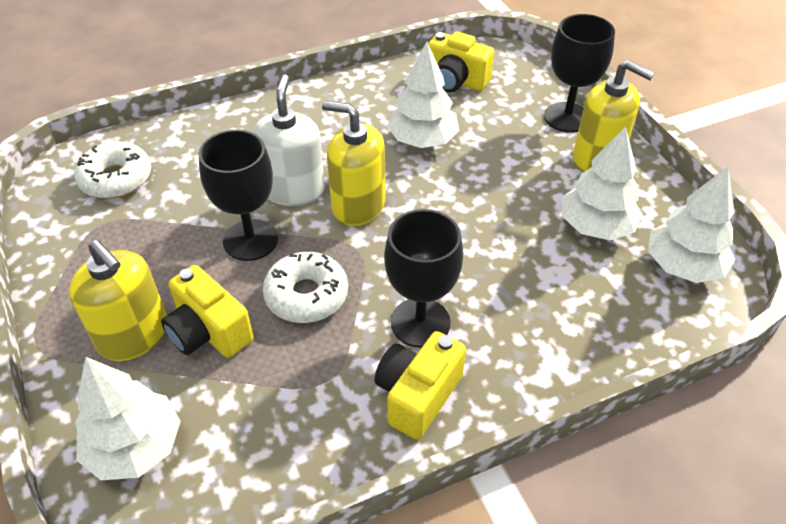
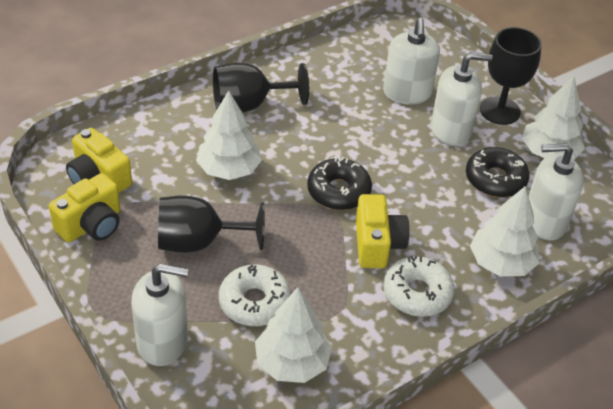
black donut: 0 -> 2
white soap dispenser: 1 -> 4
yellow soap dispenser: 3 -> 0

